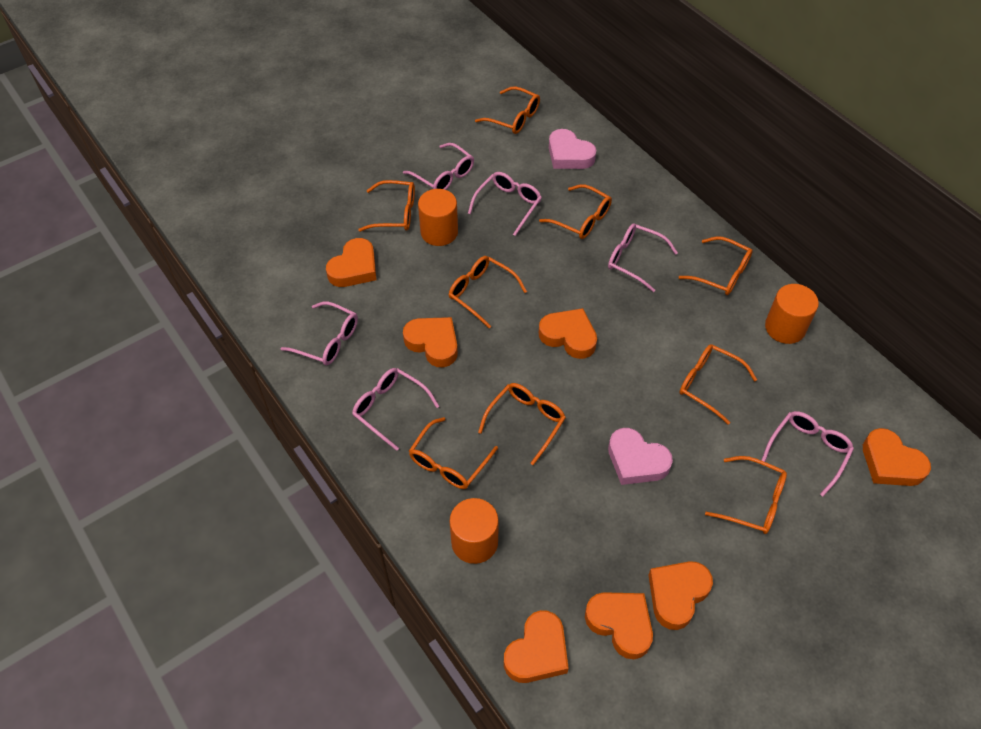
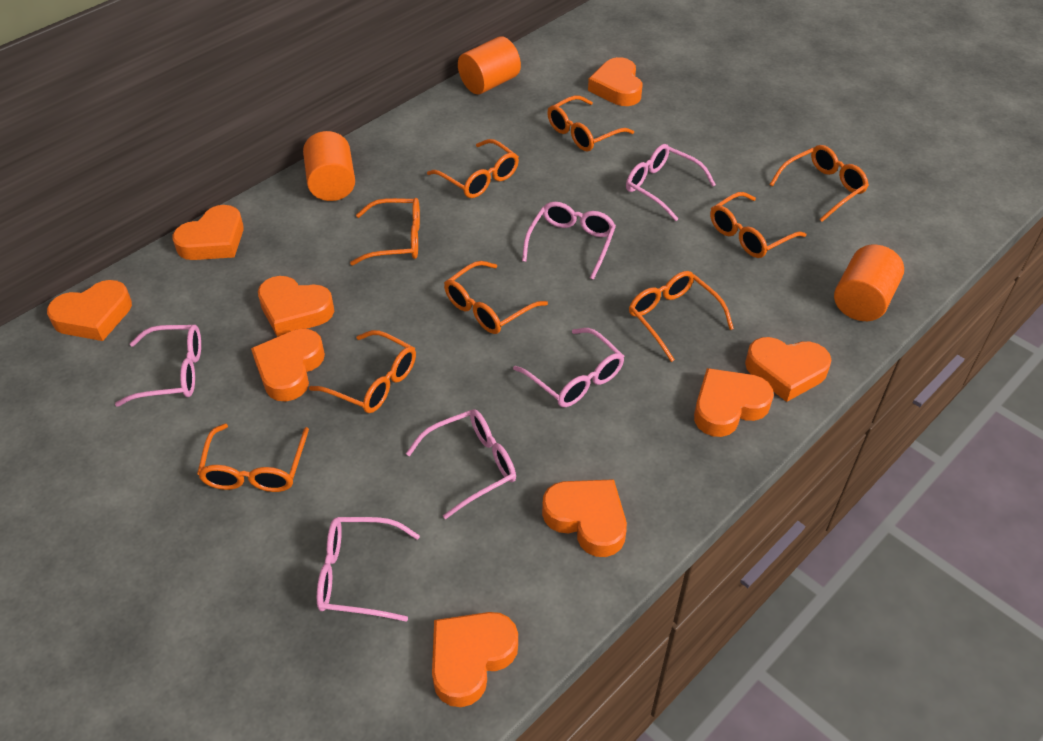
orange heart: 7 -> 9
pink heart: 2 -> 0

